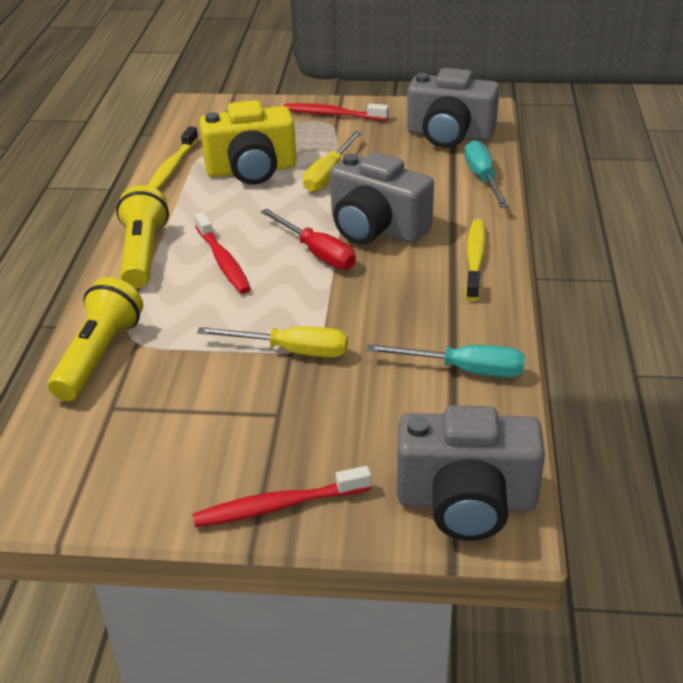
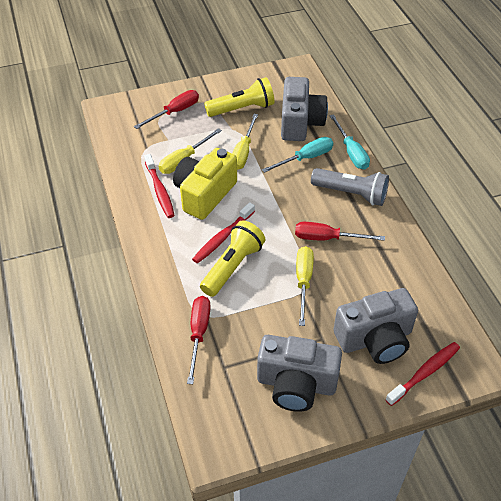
grey flashlight: 0 -> 1
red screwdriver: 1 -> 3
yellow screwdriver: 2 -> 3
yellow toothbrush: 2 -> 0

